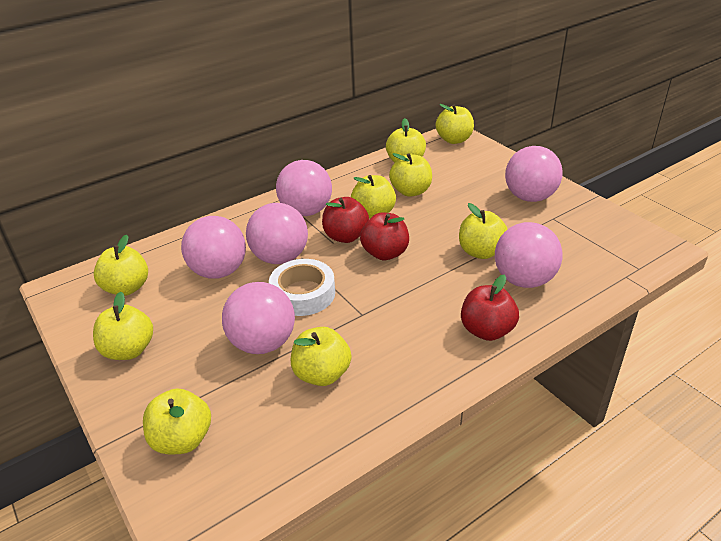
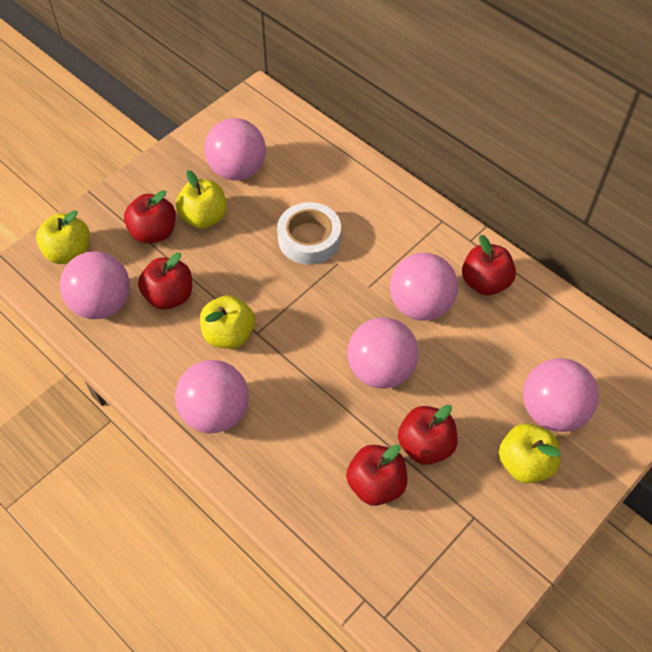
red apple: 3 -> 5
yellow apple: 9 -> 4

